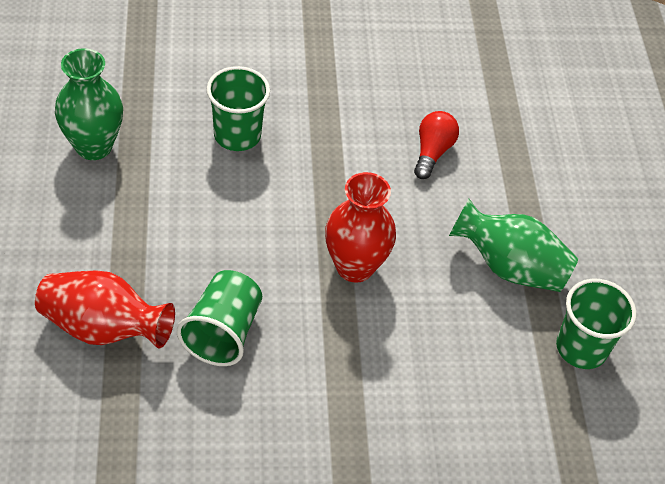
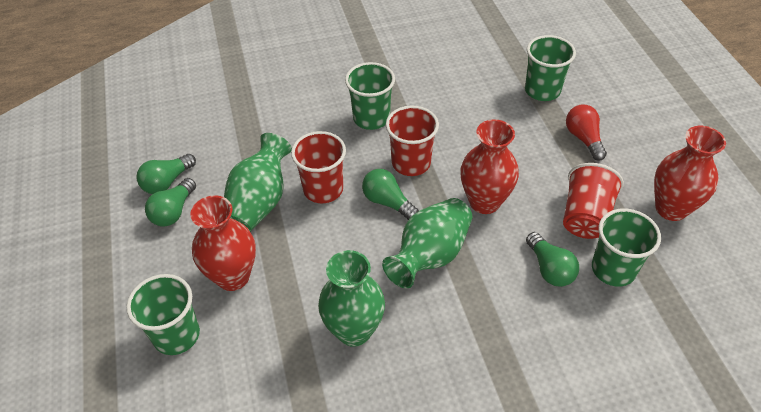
green cup: 3 -> 4
green light bulb: 0 -> 4
green vase: 2 -> 3
red cup: 0 -> 3
red vase: 2 -> 3

